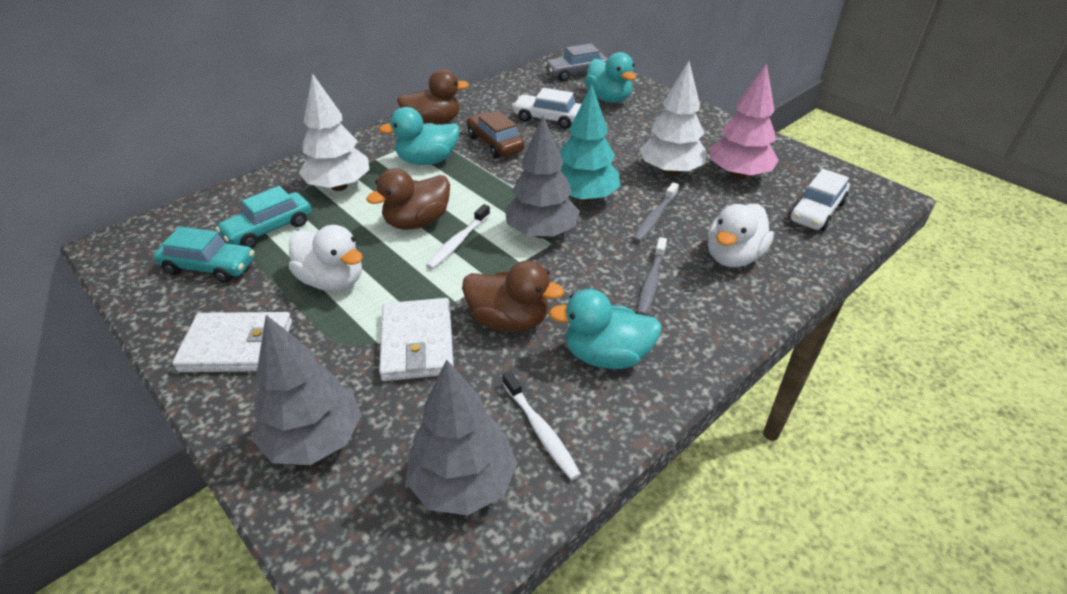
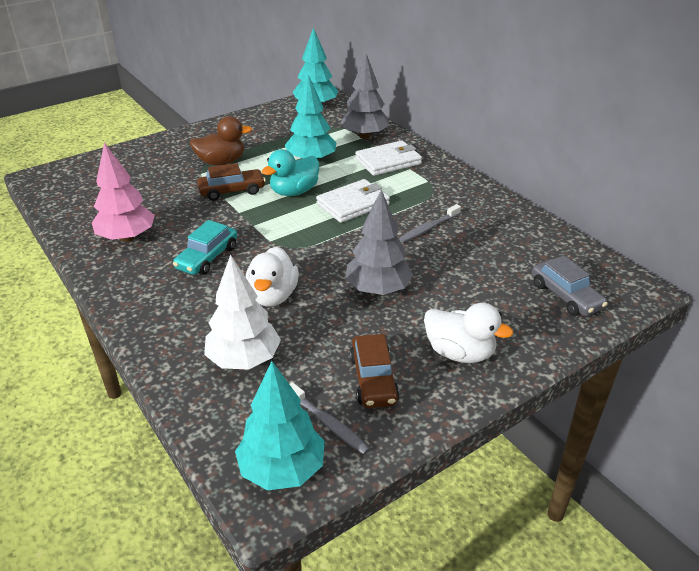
brown car: 1 -> 2
brown duck: 3 -> 1
grey tree: 3 -> 2
turquoise car: 2 -> 1
turquoise duck: 3 -> 1
turquoise tree: 1 -> 3
white car: 2 -> 0
white toothbrush: 2 -> 0
white tree: 2 -> 1

